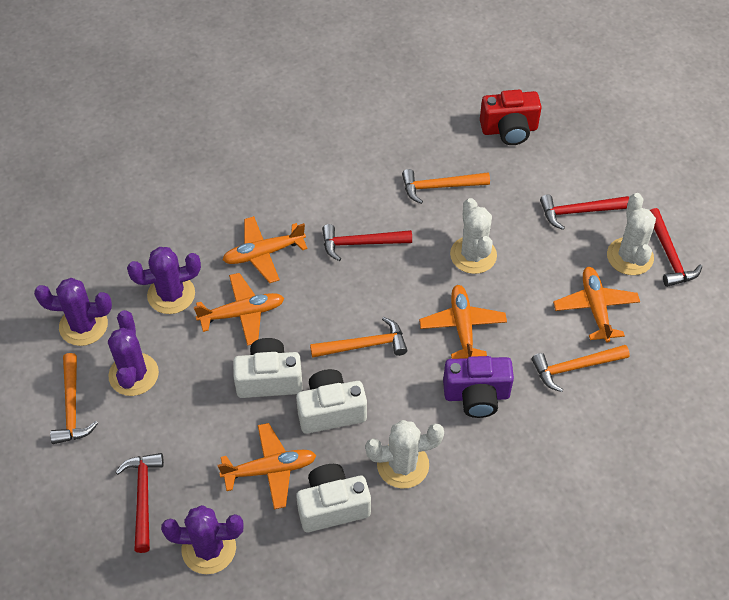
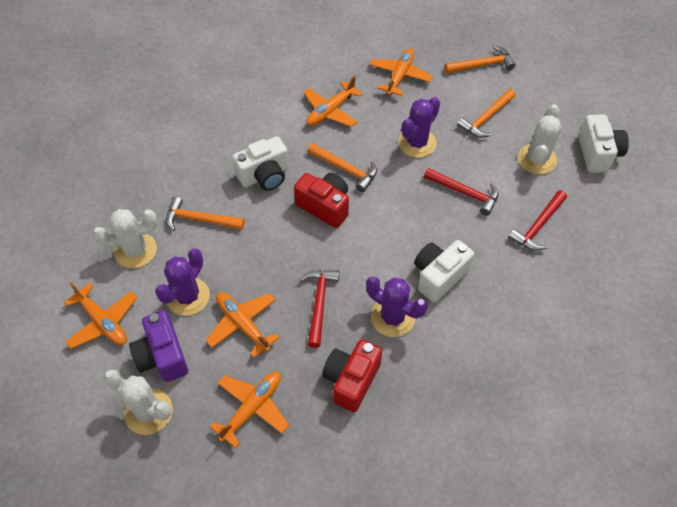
purple cactus: 4 -> 3
red camera: 1 -> 2
red hammer: 4 -> 3

